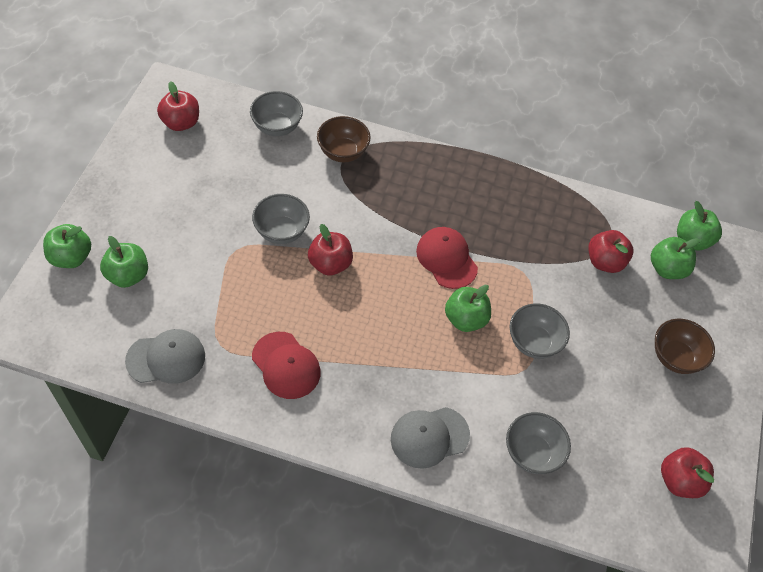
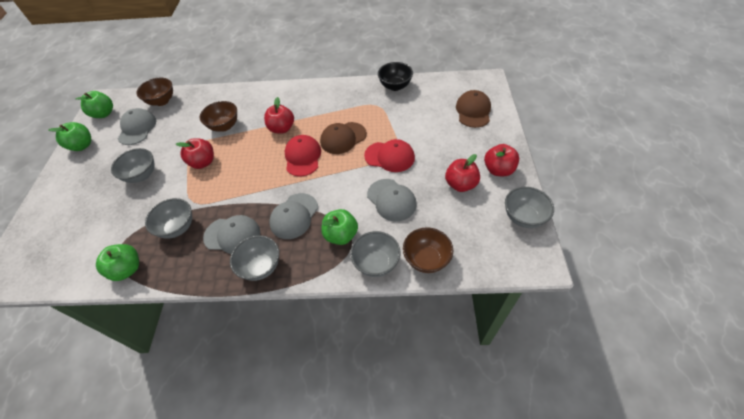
black bowl: 0 -> 1
brown bowl: 2 -> 3
brown cap: 0 -> 2
green apple: 5 -> 4
grey bowl: 4 -> 5
grey cap: 2 -> 4

